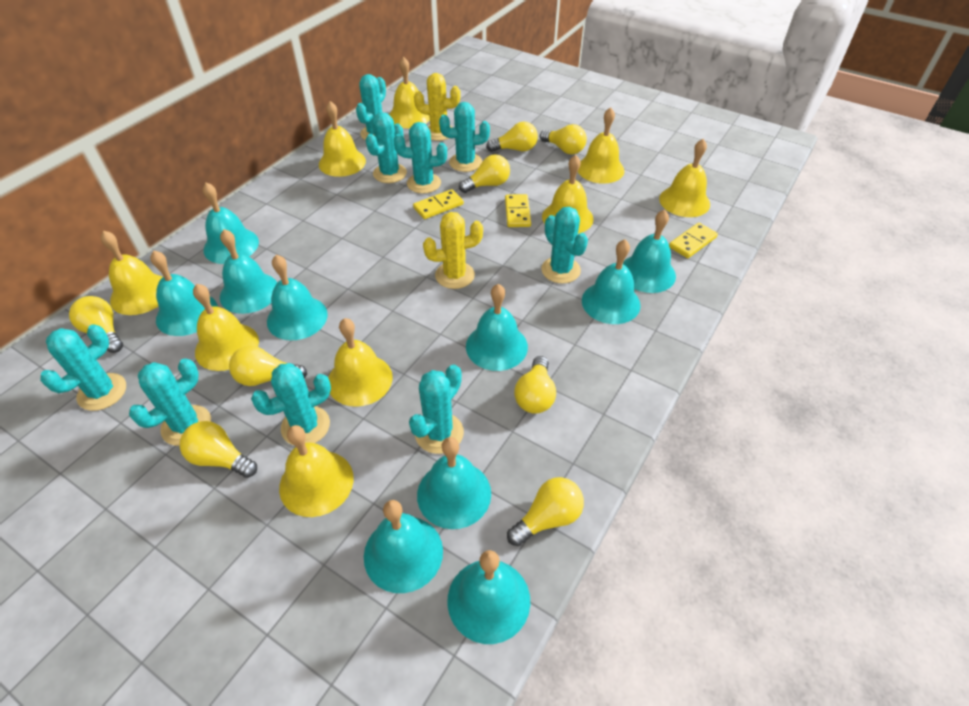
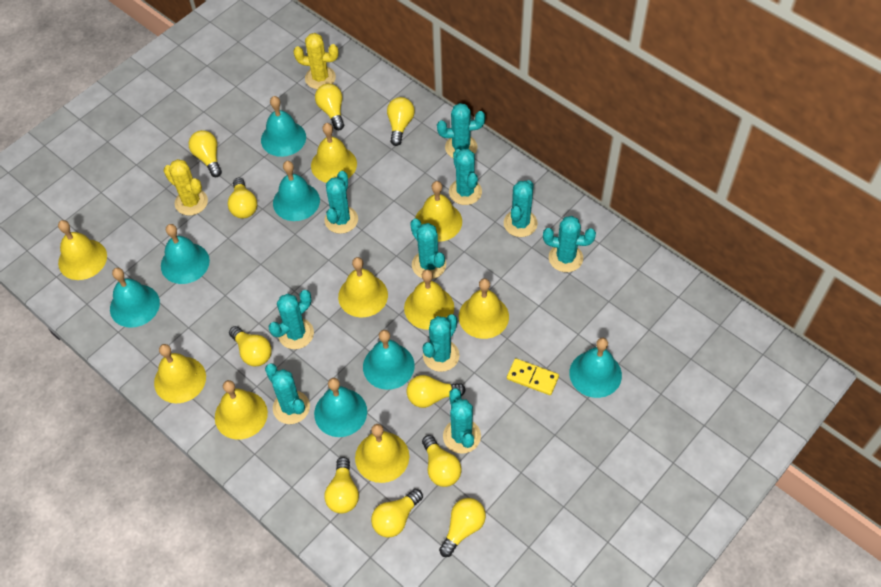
turquoise bell: 10 -> 7
turquoise cactus: 9 -> 10
yellow domino: 3 -> 1
yellow light bulb: 8 -> 10

